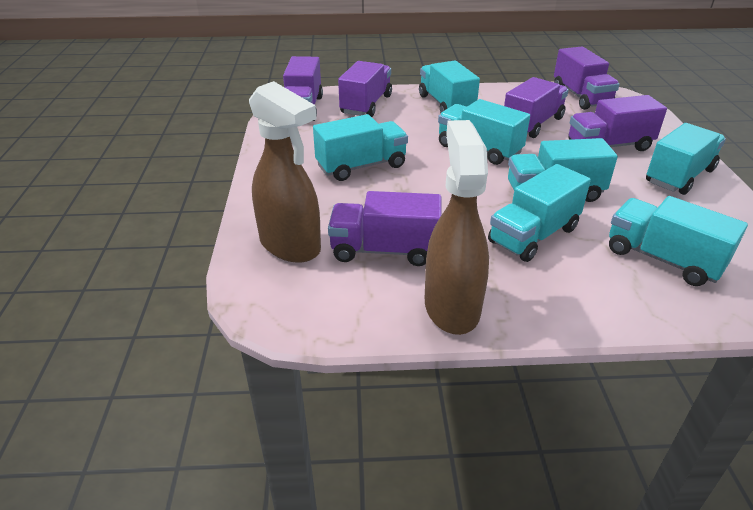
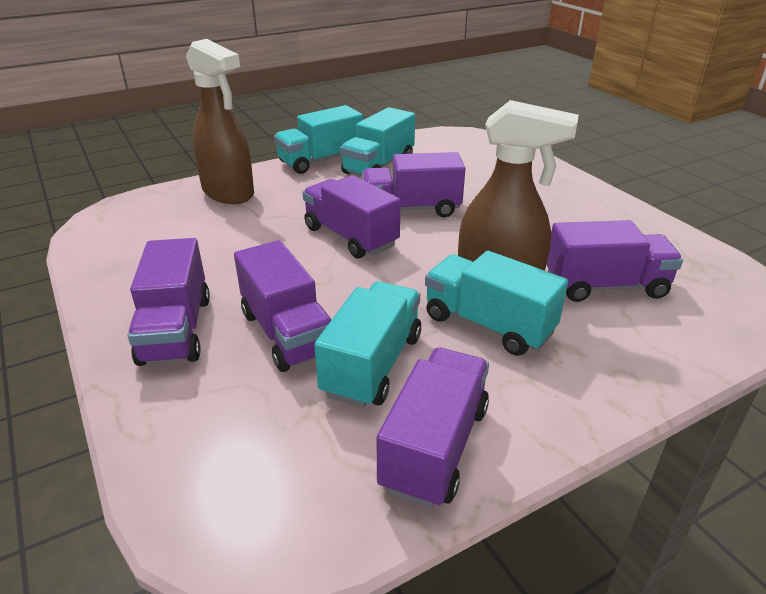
turquoise truck: 7 -> 4

